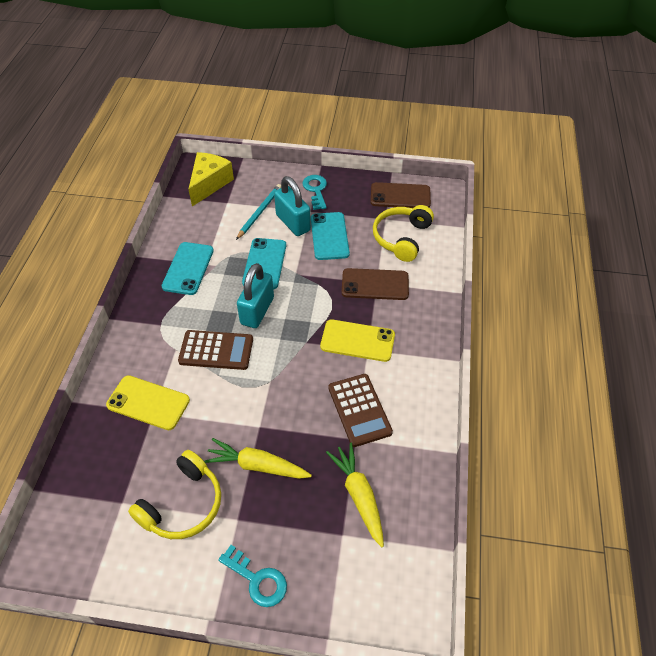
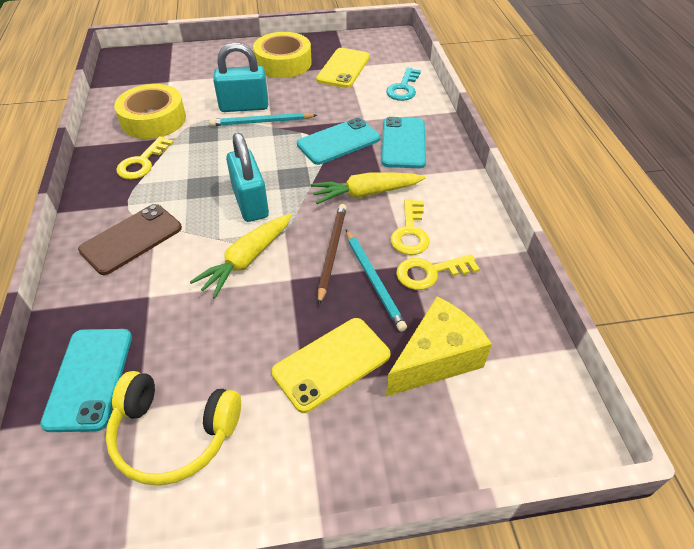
brown calculator: 2 -> 0
brown pencil: 0 -> 1
brown phone: 2 -> 1
turquoise key: 2 -> 1
turquoise pencil: 1 -> 2
yellow headphones: 2 -> 1
yellow key: 0 -> 3
yellow tape: 0 -> 2

